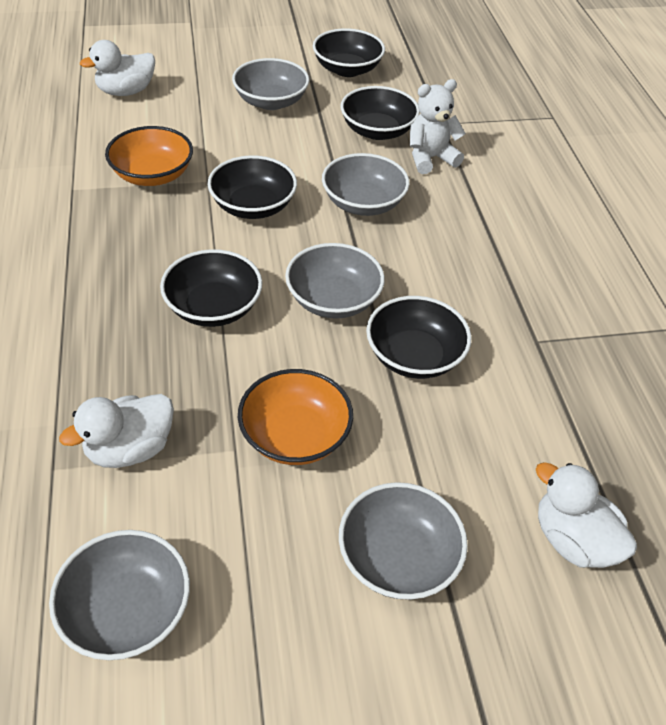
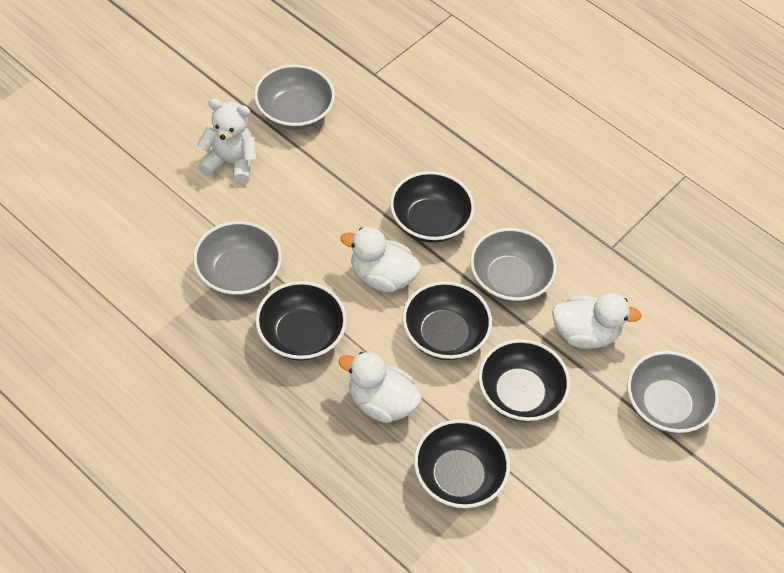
grey bowl: 5 -> 4
orange bowl: 2 -> 0

